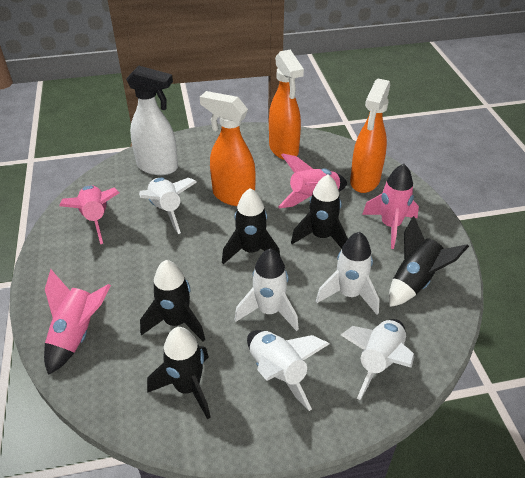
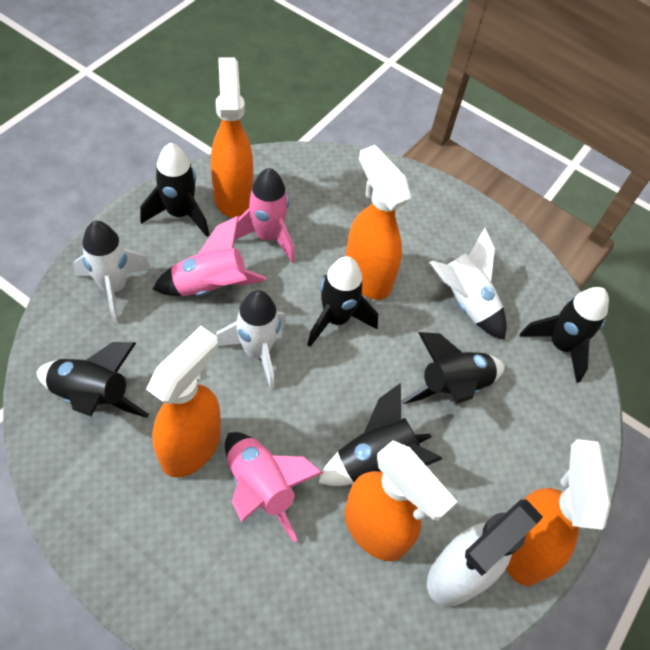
black rocket: 5 -> 6
orange spray bottle: 3 -> 5
pink rocket: 4 -> 3
white rocket: 5 -> 3

